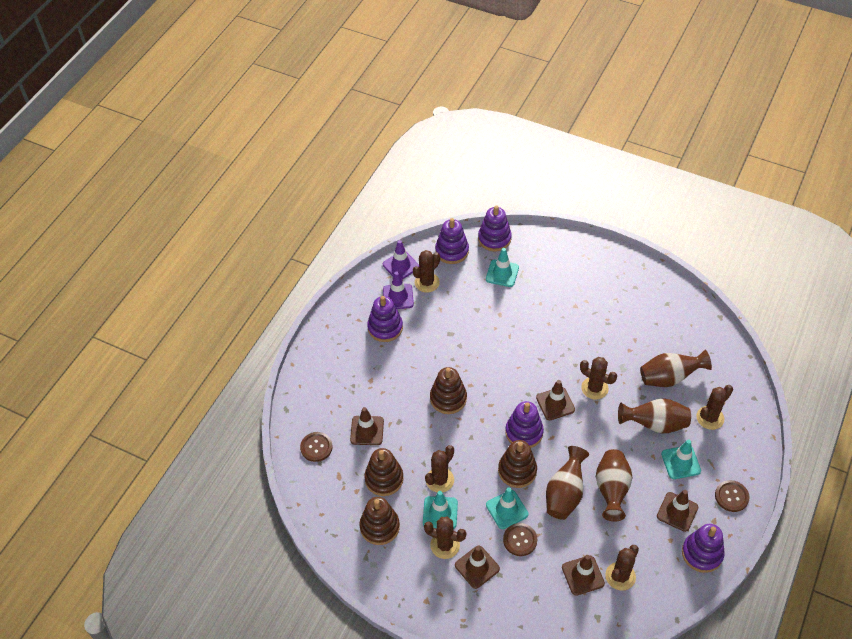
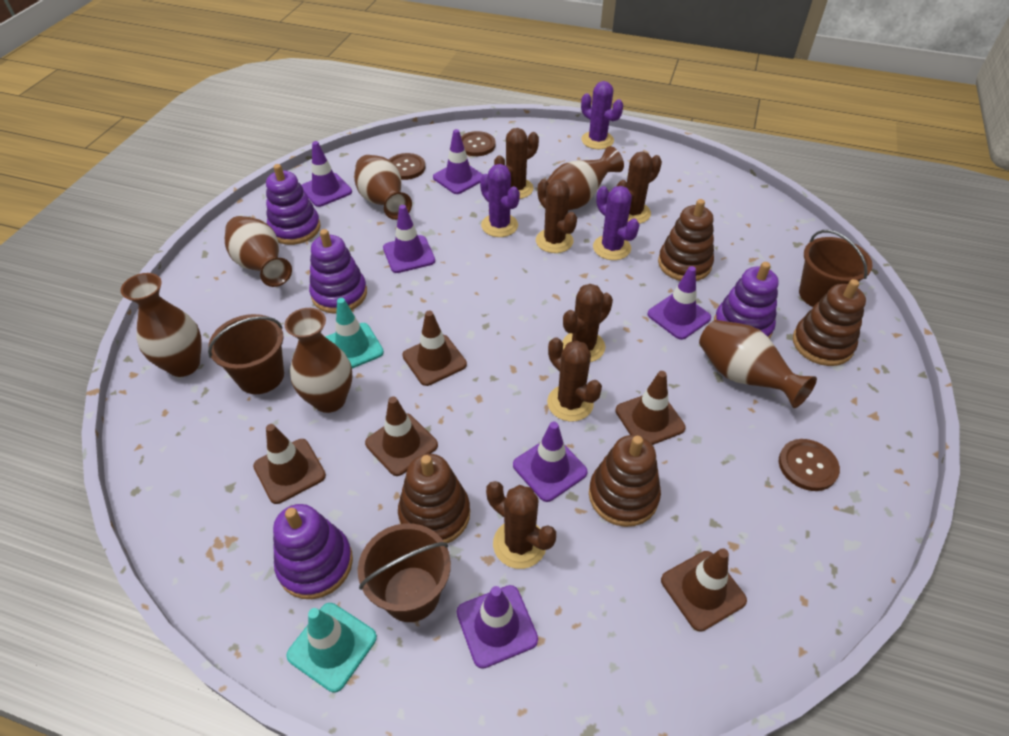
brown bucket: 0 -> 3
brown vase: 4 -> 6
purple cactus: 0 -> 3
purple stacking toy: 5 -> 4
purple traffic cone: 2 -> 6
turquoise traffic cone: 4 -> 2

